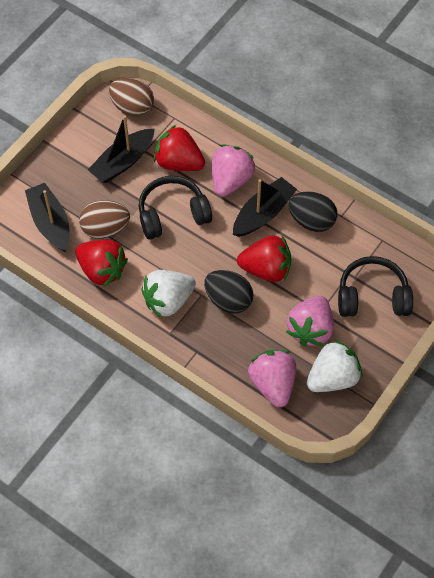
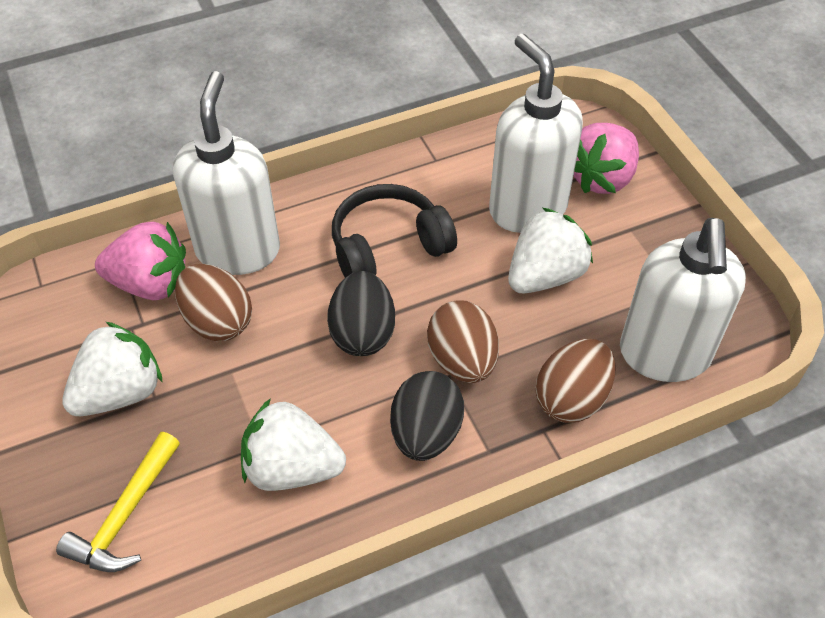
black boat: 3 -> 0
black headphones: 2 -> 1
brown egg: 2 -> 3
pink strawberry: 3 -> 2
red strawberry: 3 -> 0
white soap dispenser: 0 -> 3
white strawberry: 2 -> 3
yellow hammer: 0 -> 1

